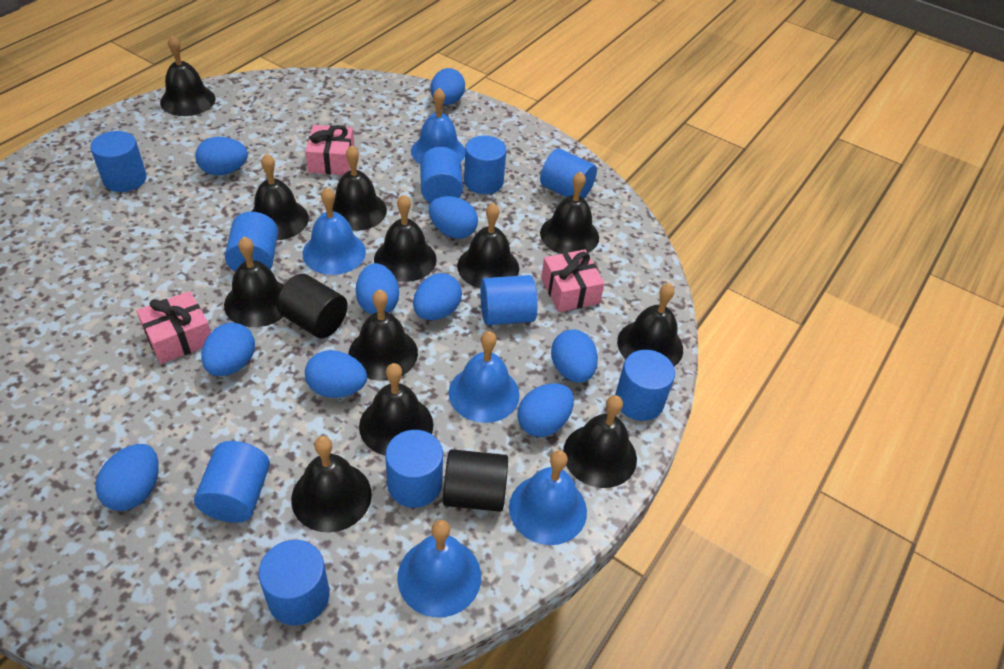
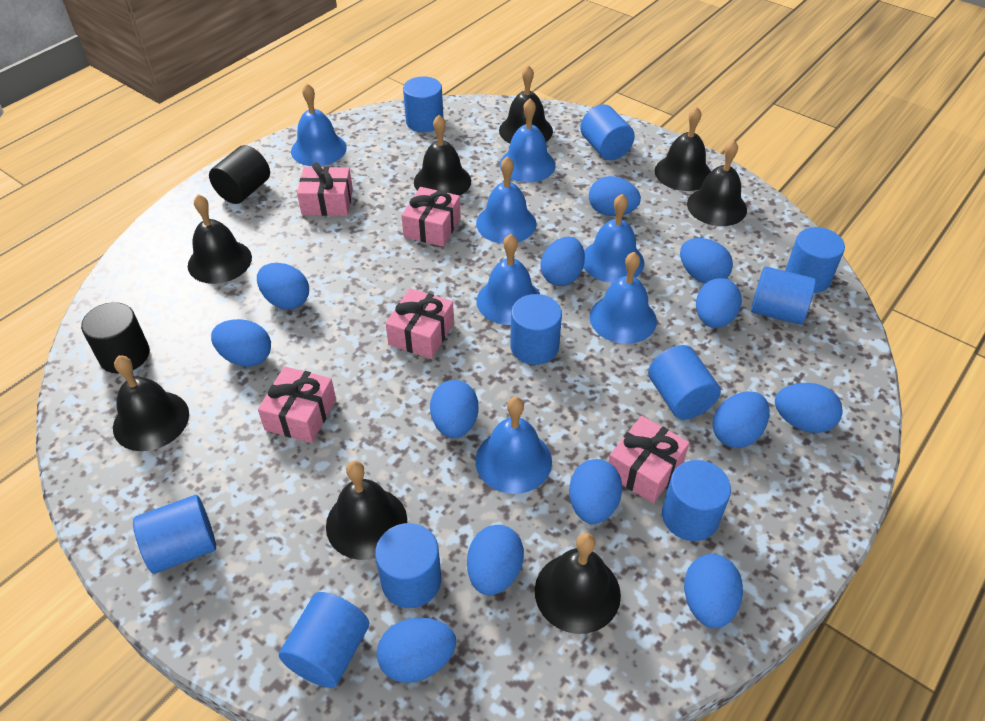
black bell: 12 -> 8
blue bell: 5 -> 7
blue egg: 10 -> 13
pink gift: 3 -> 5

